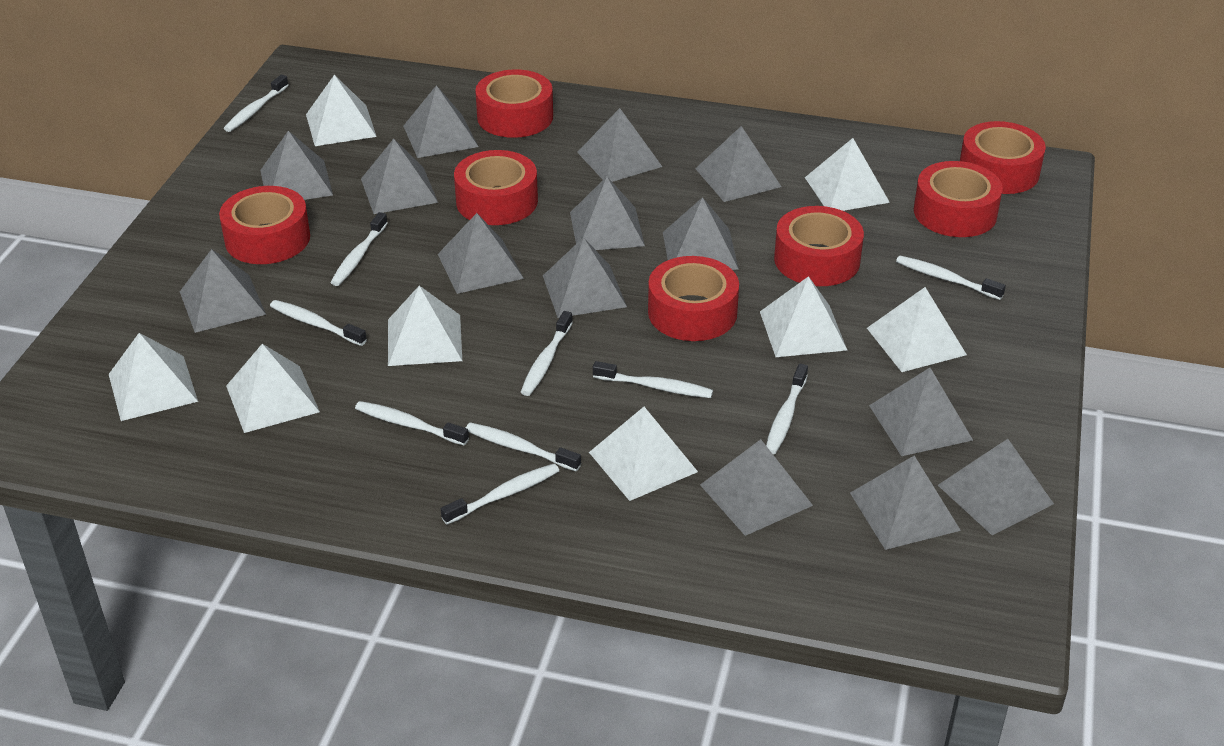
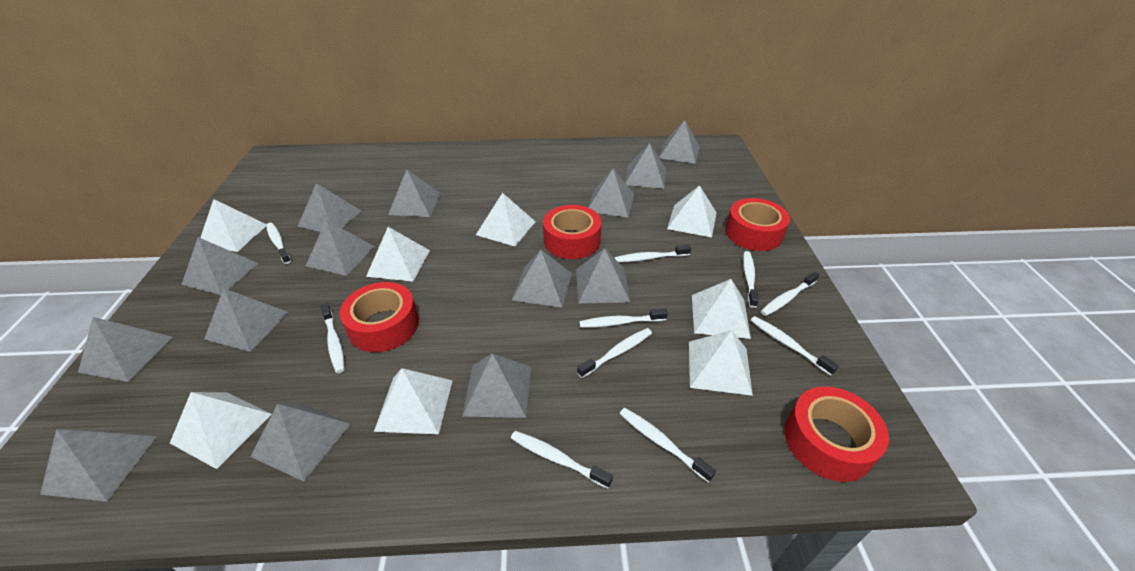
red tape: 7 -> 4

